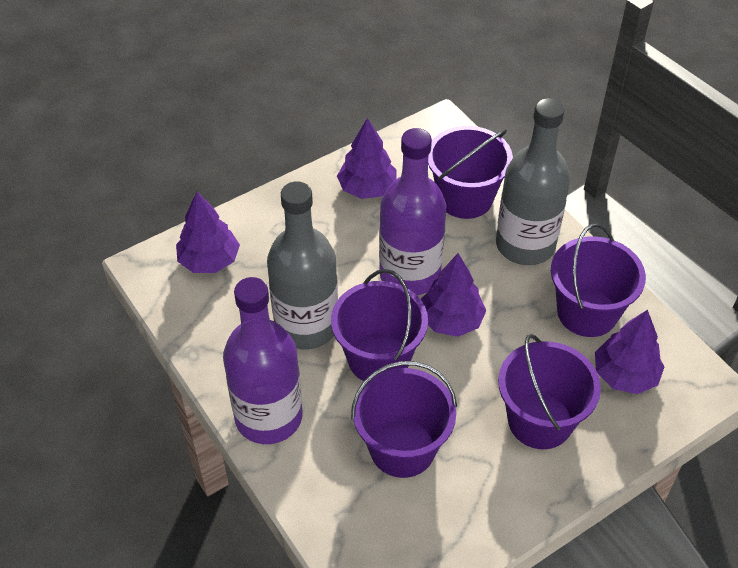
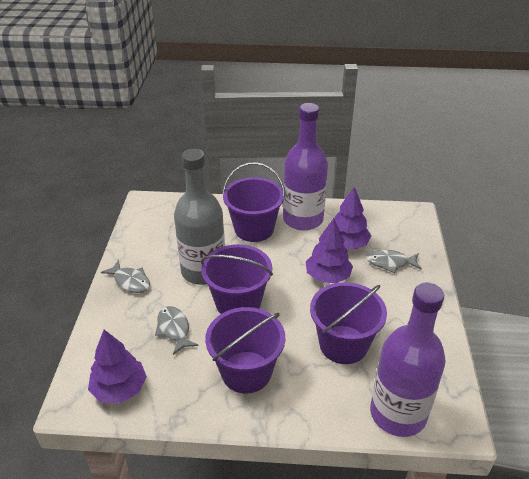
grey bottle: 2 -> 1
grey fish: 0 -> 3
purple bucket: 5 -> 4
purple tree: 4 -> 3

